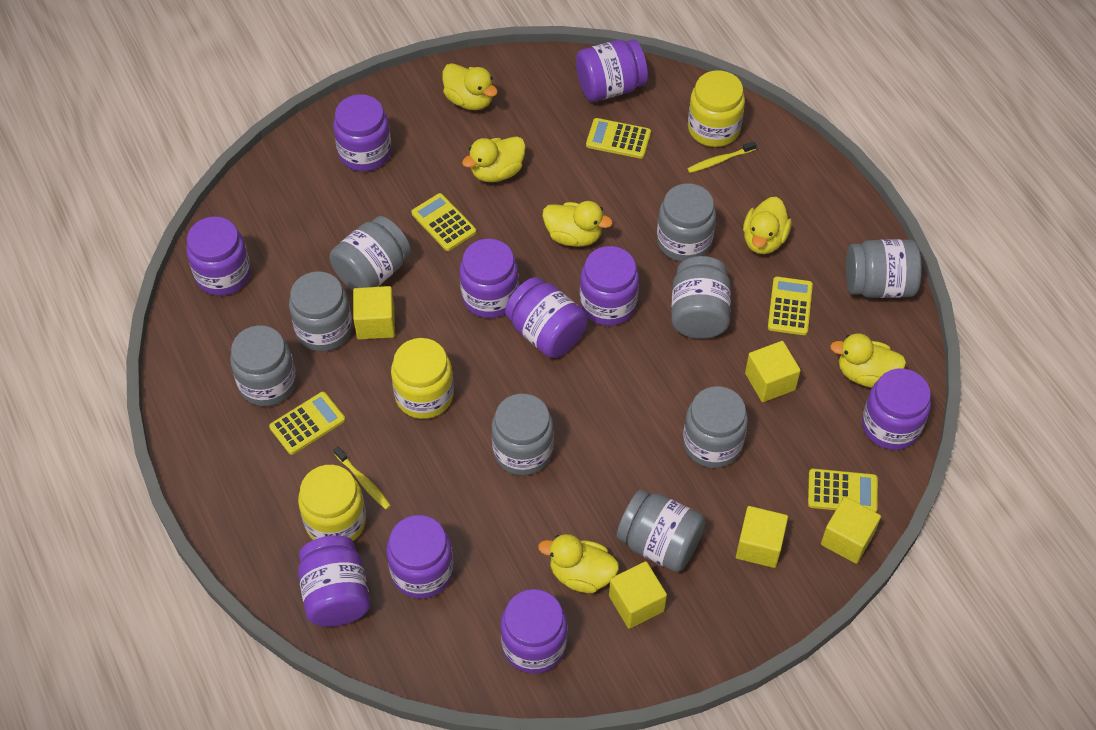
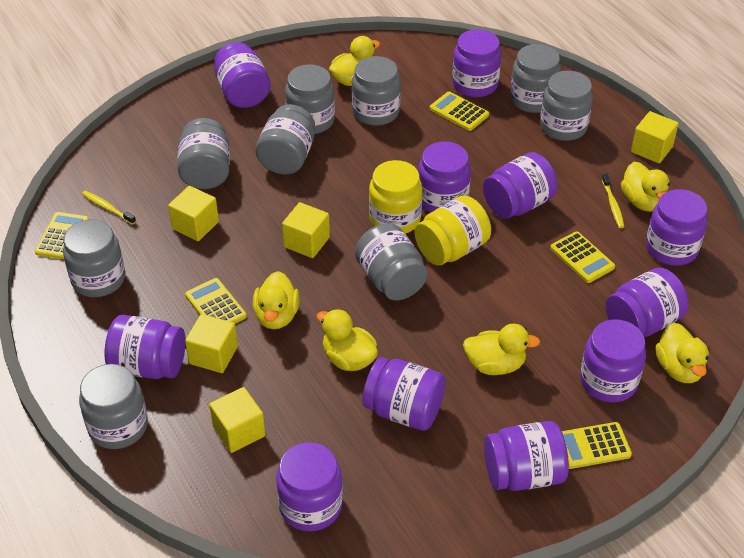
purple jar: 10 -> 11
yellow jar: 3 -> 2

